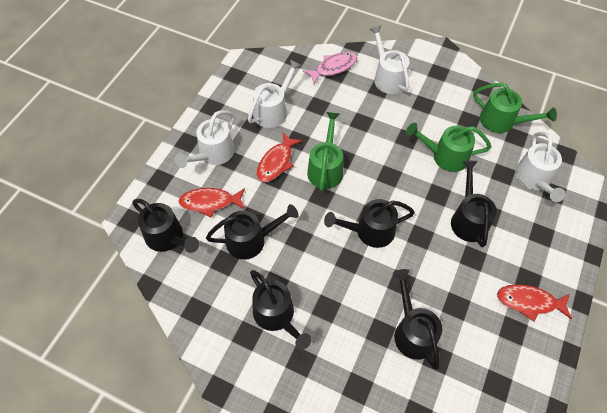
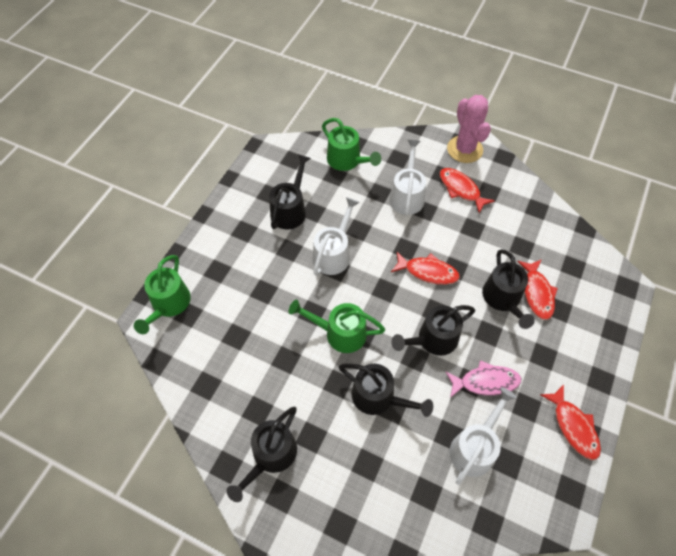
black watering can: 6 -> 5
pink cactus: 0 -> 1
red fish: 3 -> 4
white watering can: 4 -> 3

